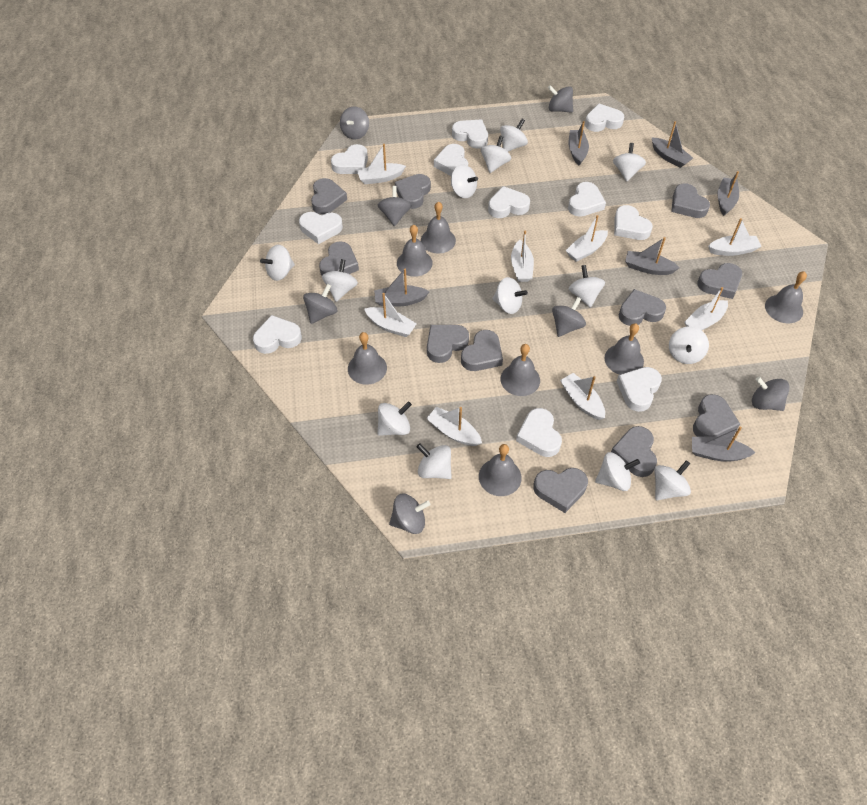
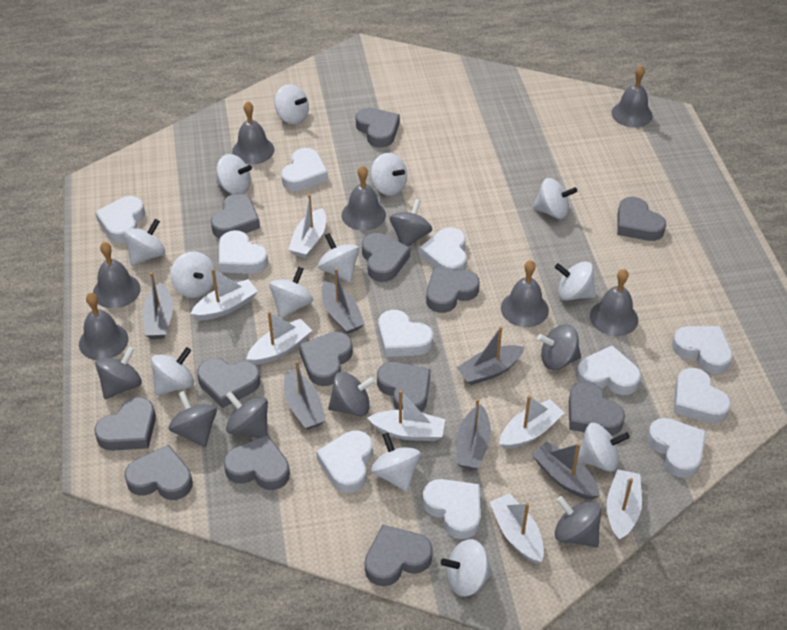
grey heart: 11 -> 13
white boat: 8 -> 7

